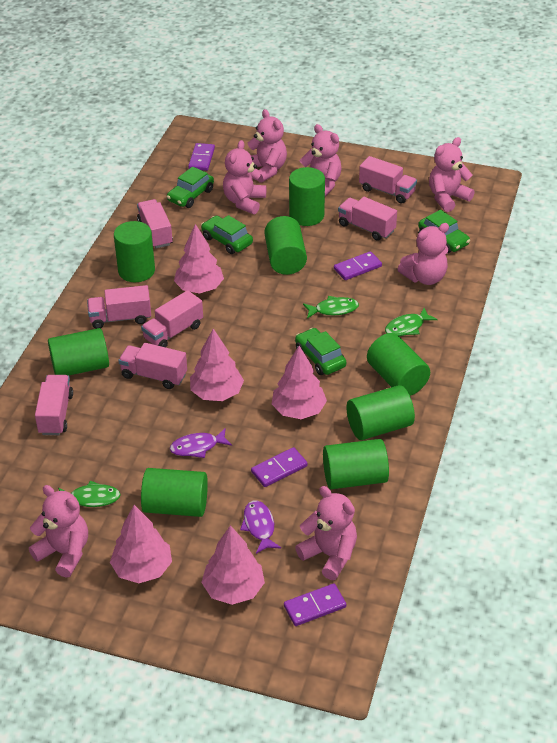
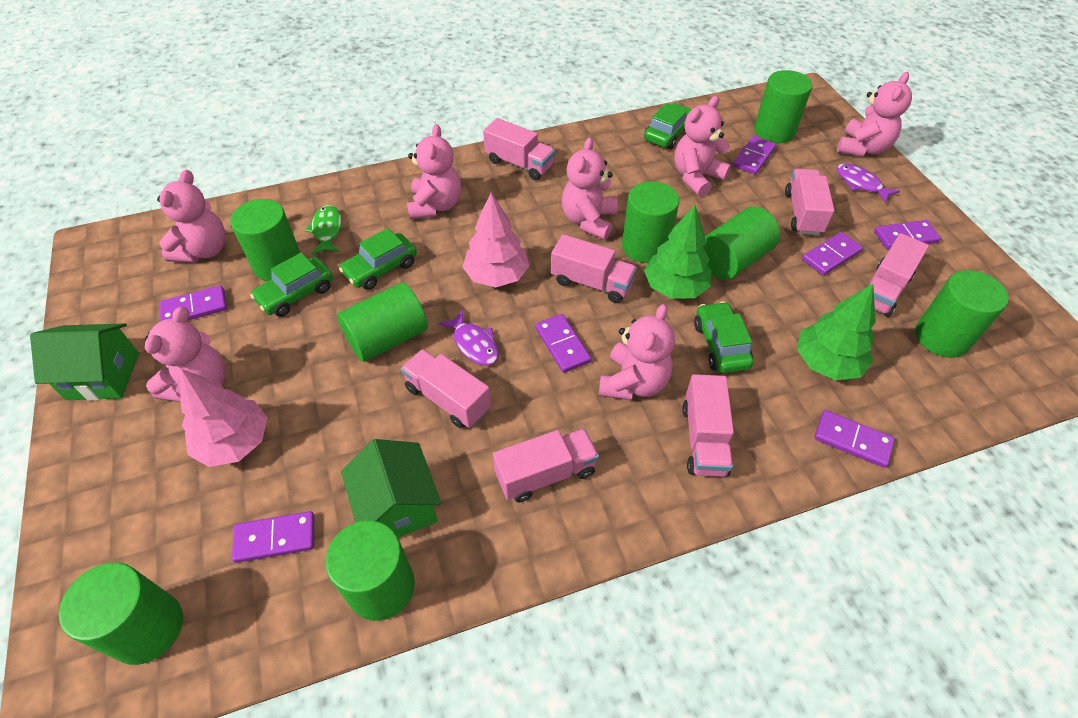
green fish: 3 -> 1
green house: 0 -> 2
green tree: 0 -> 2
pink tree: 5 -> 2
purple domino: 4 -> 7

